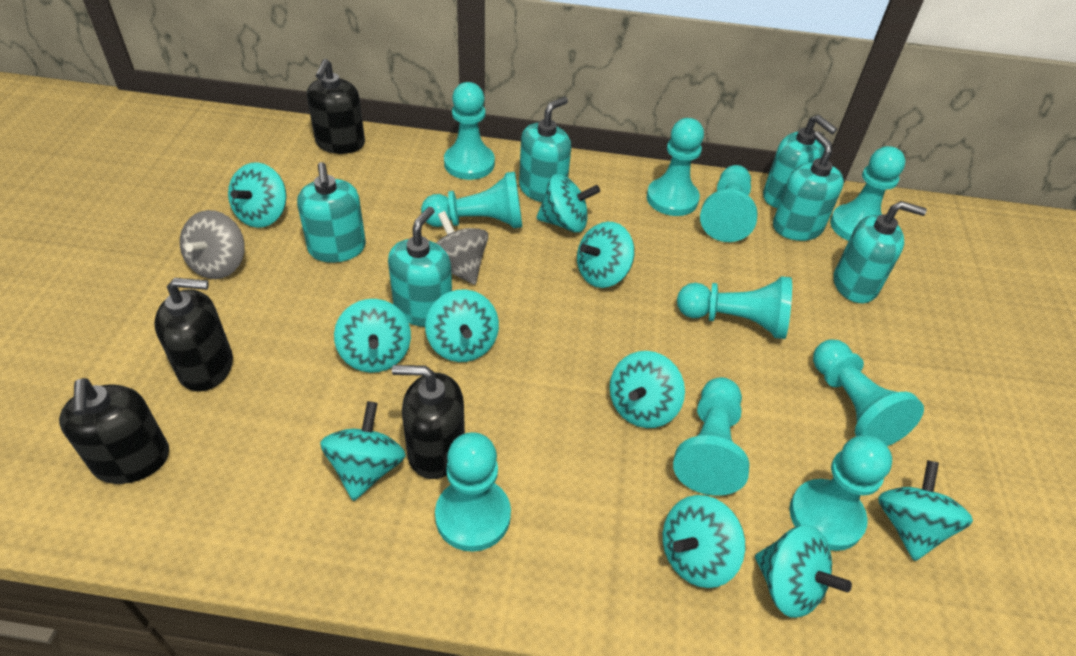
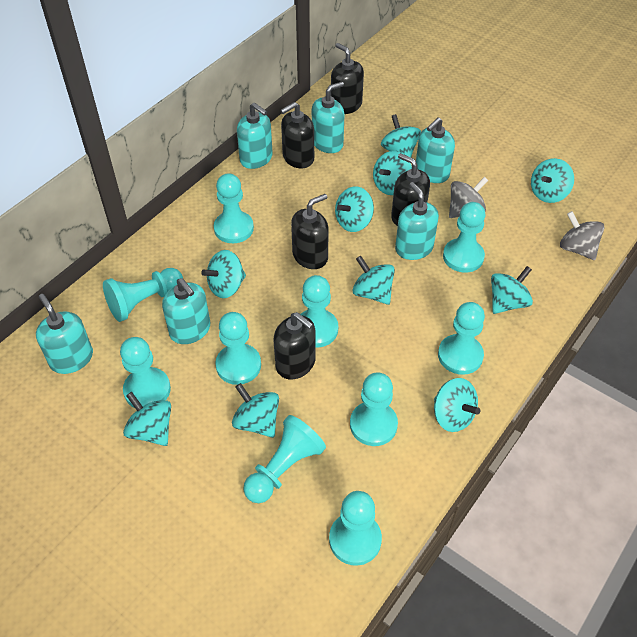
black soap dispenser: 4 -> 5

